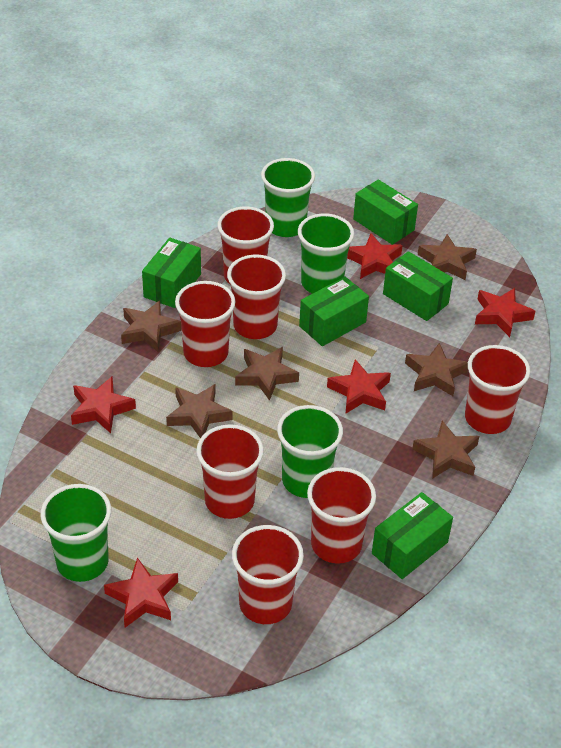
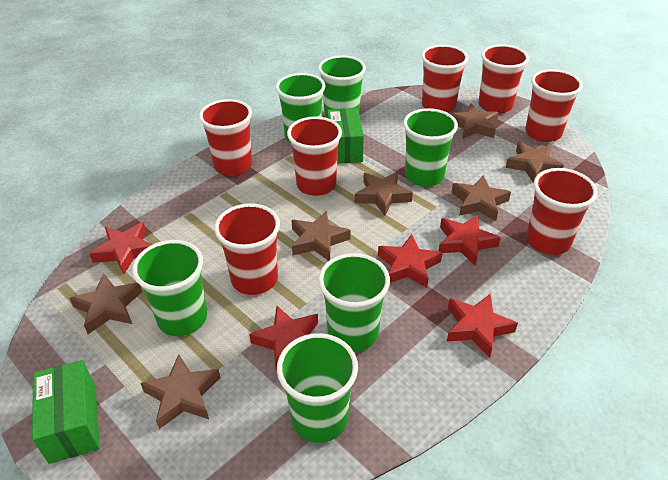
brown star: 6 -> 7
green box: 5 -> 2
green cup: 4 -> 6

